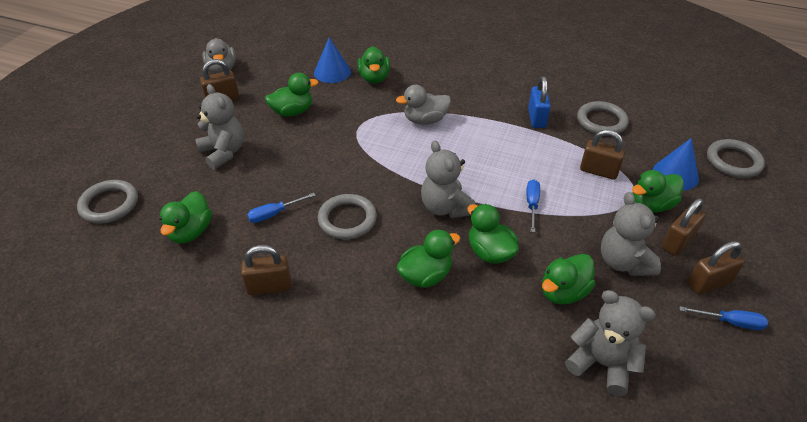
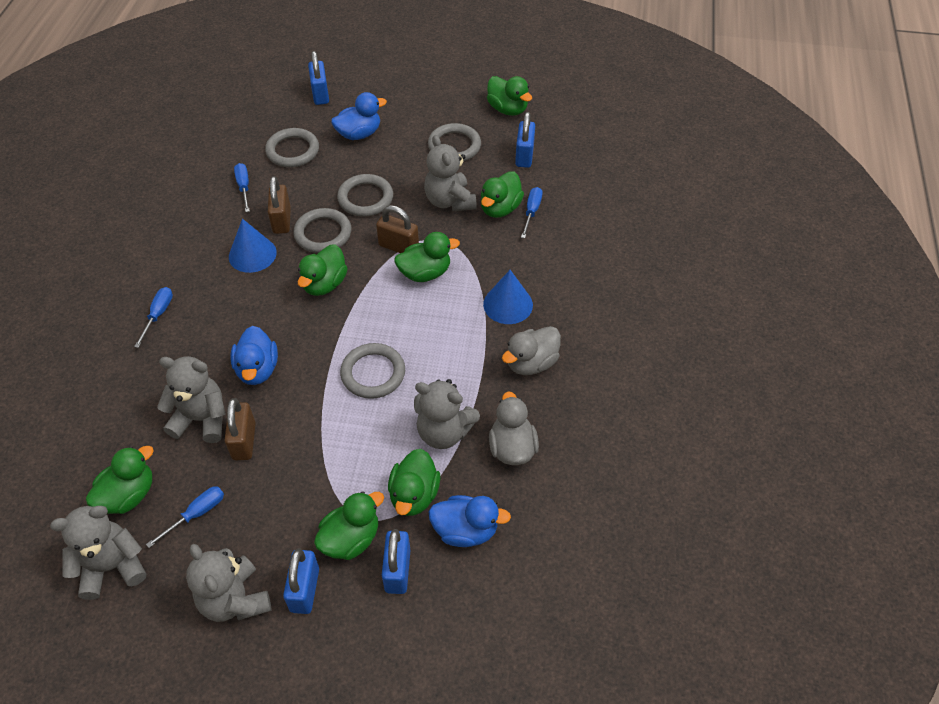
blue duck: 0 -> 3
blue padlock: 1 -> 4
blue screwdriver: 3 -> 4
brown padlock: 5 -> 3
grey ring: 4 -> 5
grey teddy bear: 4 -> 5

